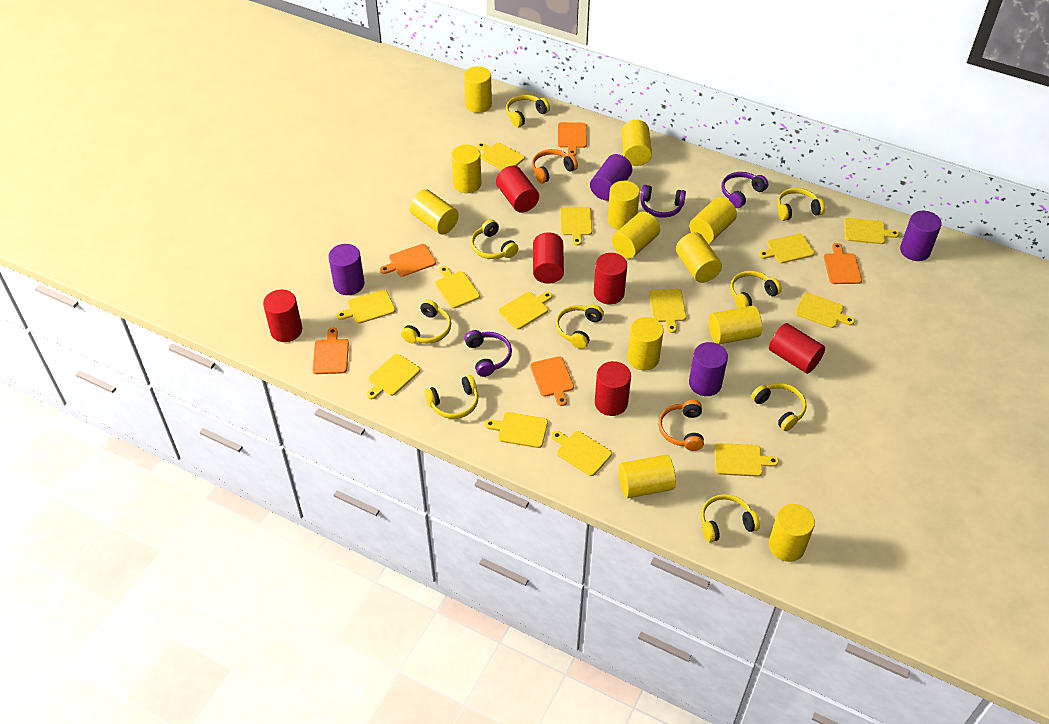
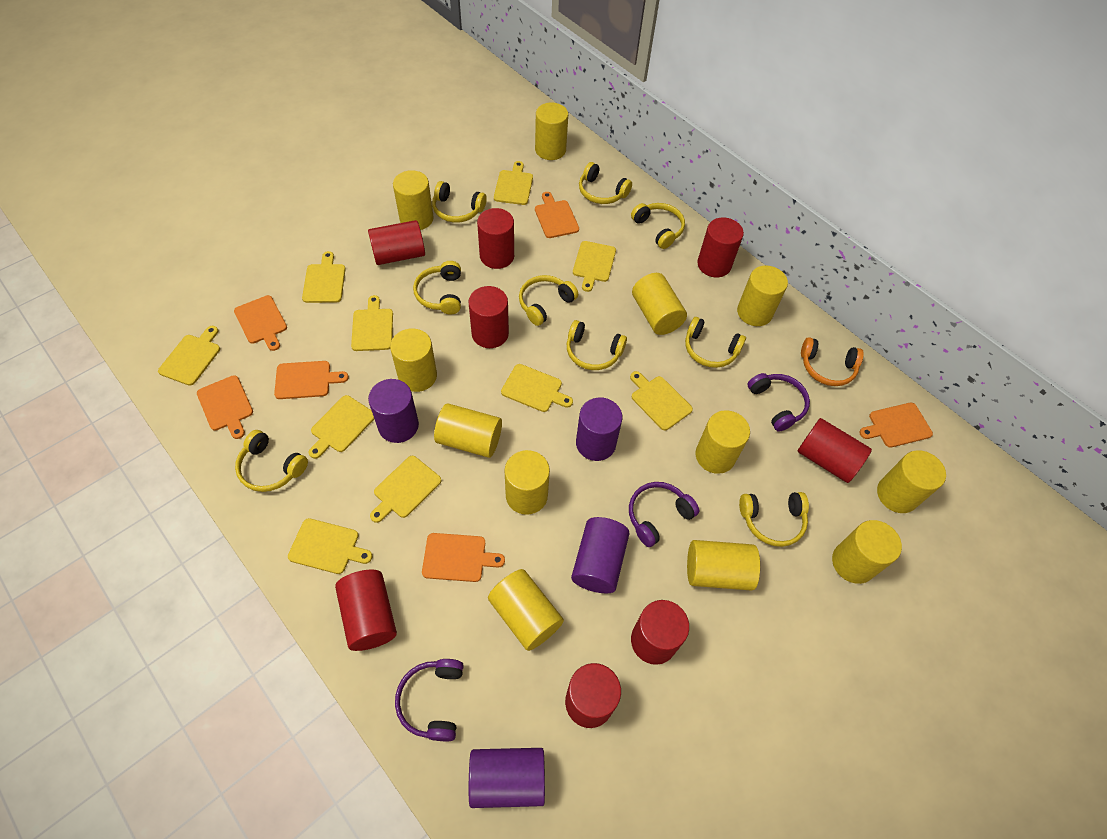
orange cutting board: 5 -> 6
orange headphones: 2 -> 1
red cylinder: 6 -> 8
yellow cutting board: 13 -> 10

